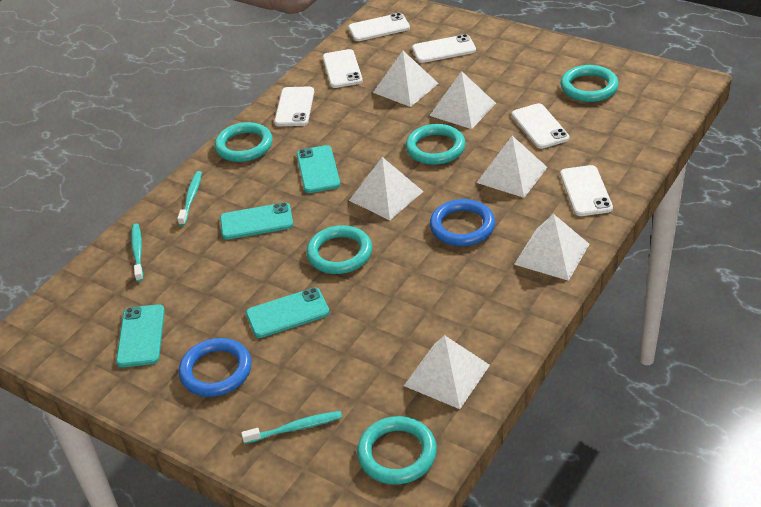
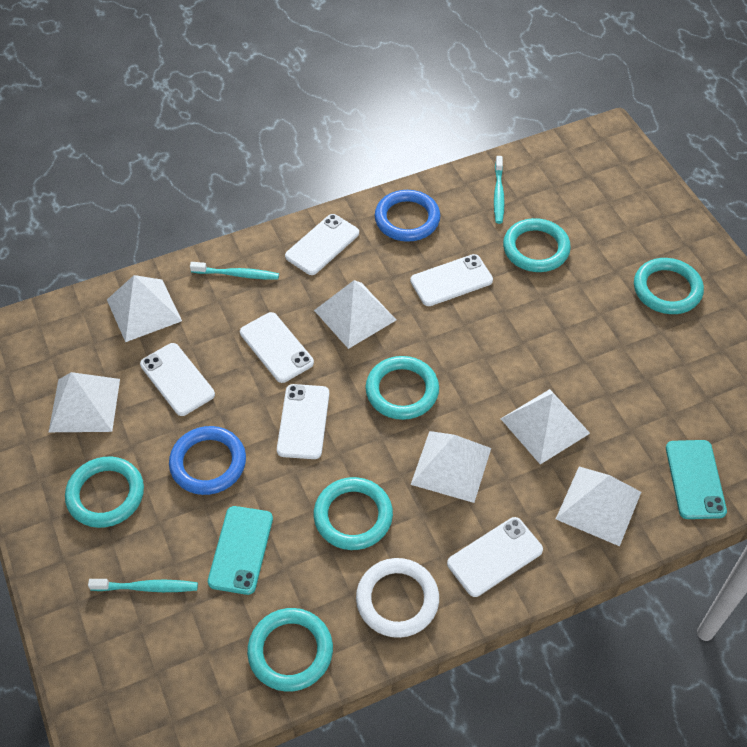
turquoise phone: 4 -> 2
turquoise ring: 5 -> 6
white ring: 0 -> 1

